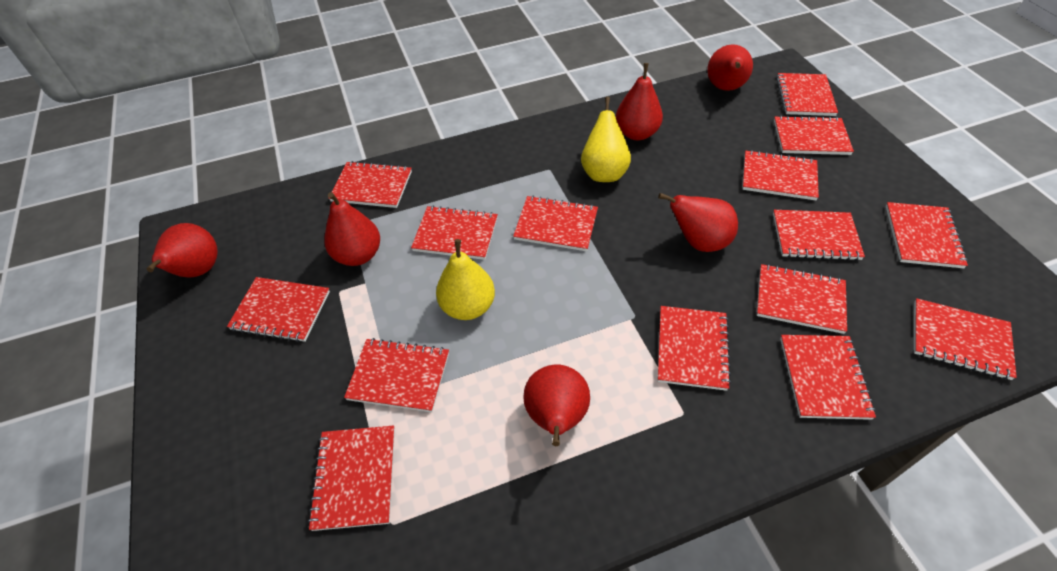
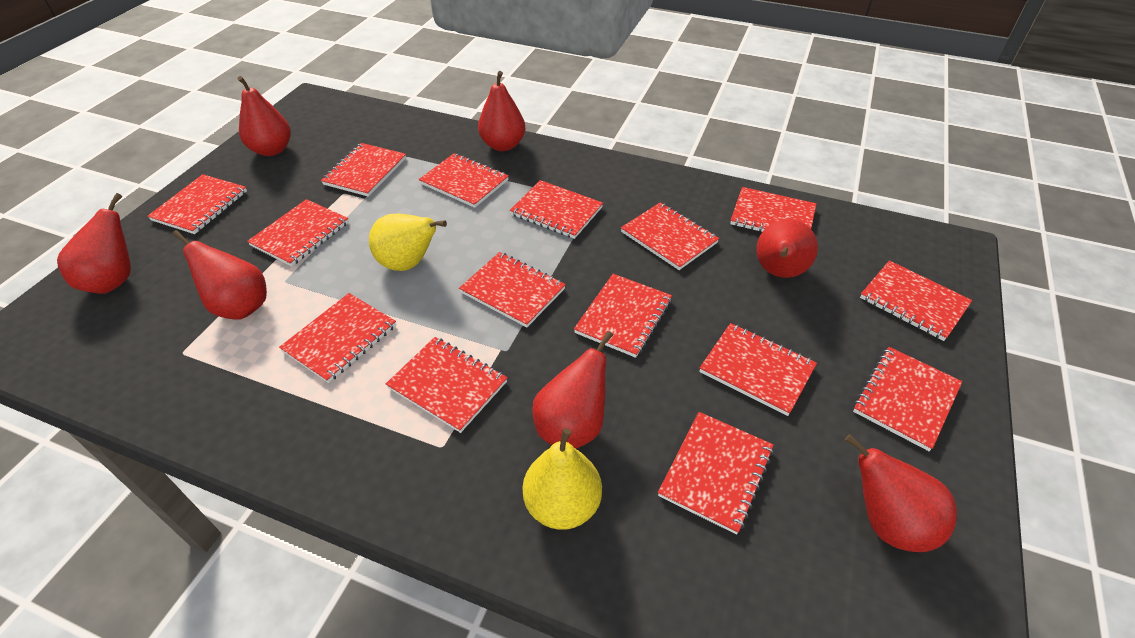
red pear: 6 -> 7

